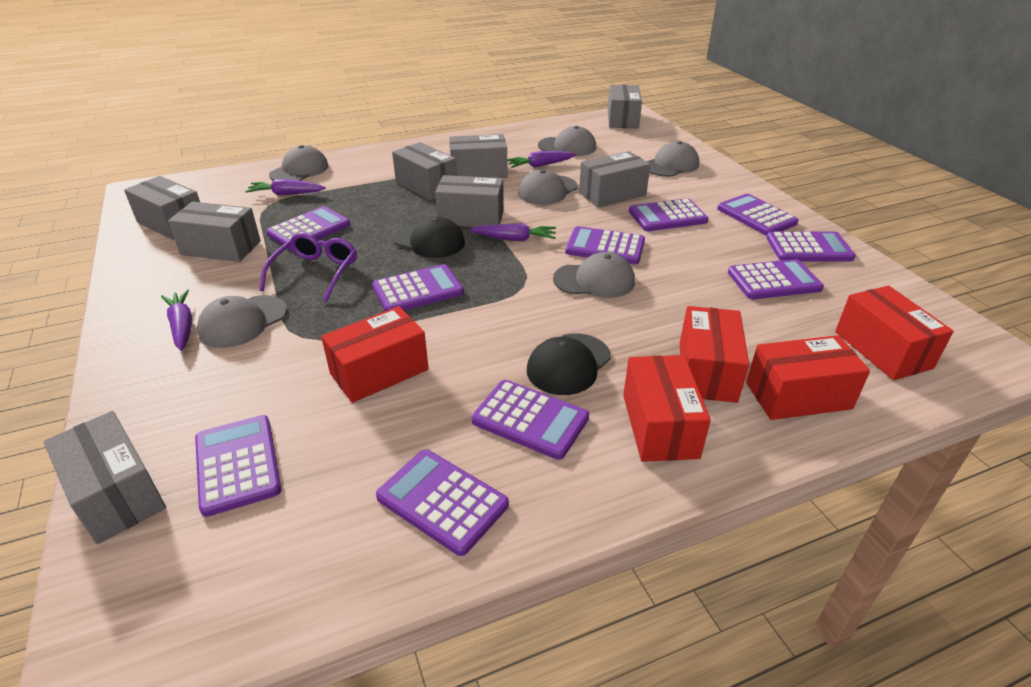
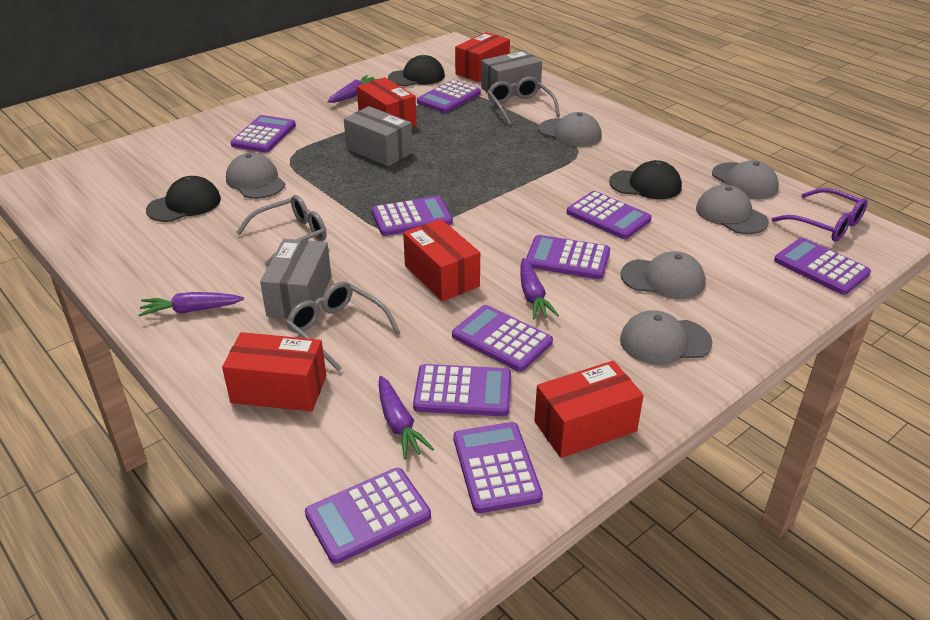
black cap: 2 -> 3
grey box: 8 -> 3
grey glasses: 0 -> 3

